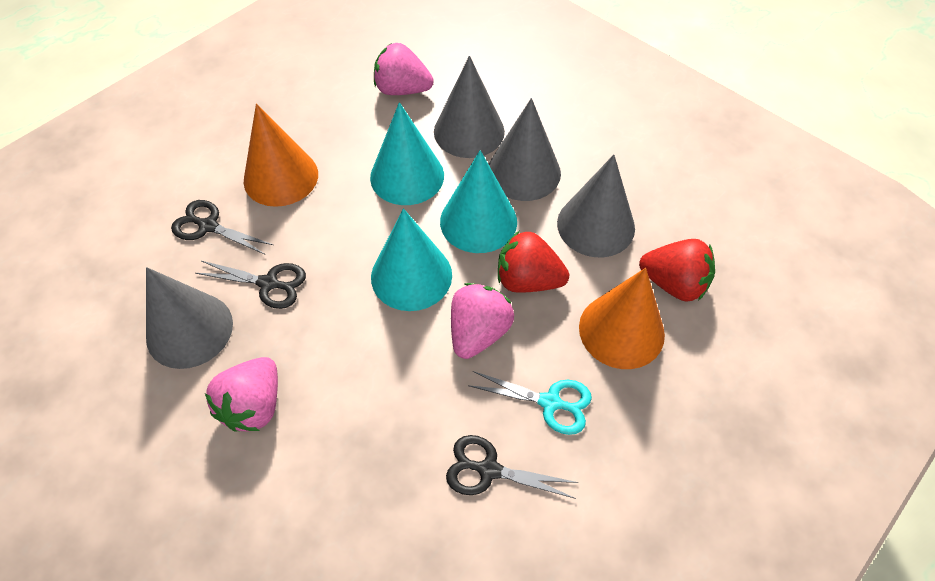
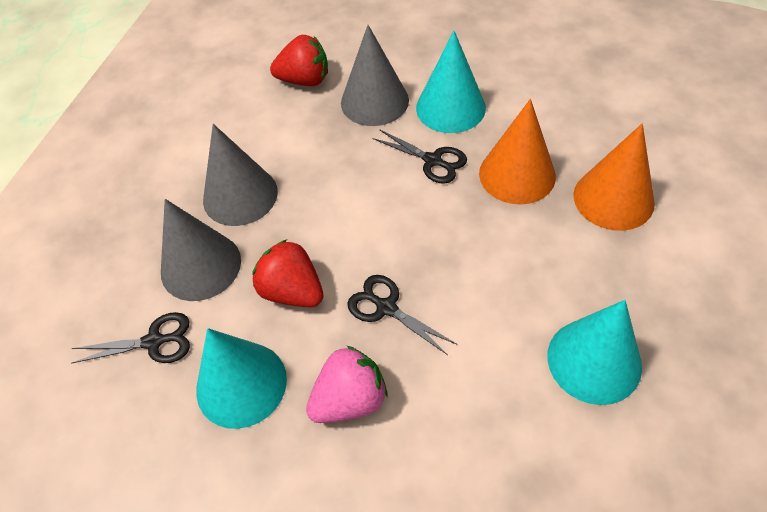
grey cone: 4 -> 3
pink strawberry: 3 -> 1
turquoise scissors: 1 -> 0

